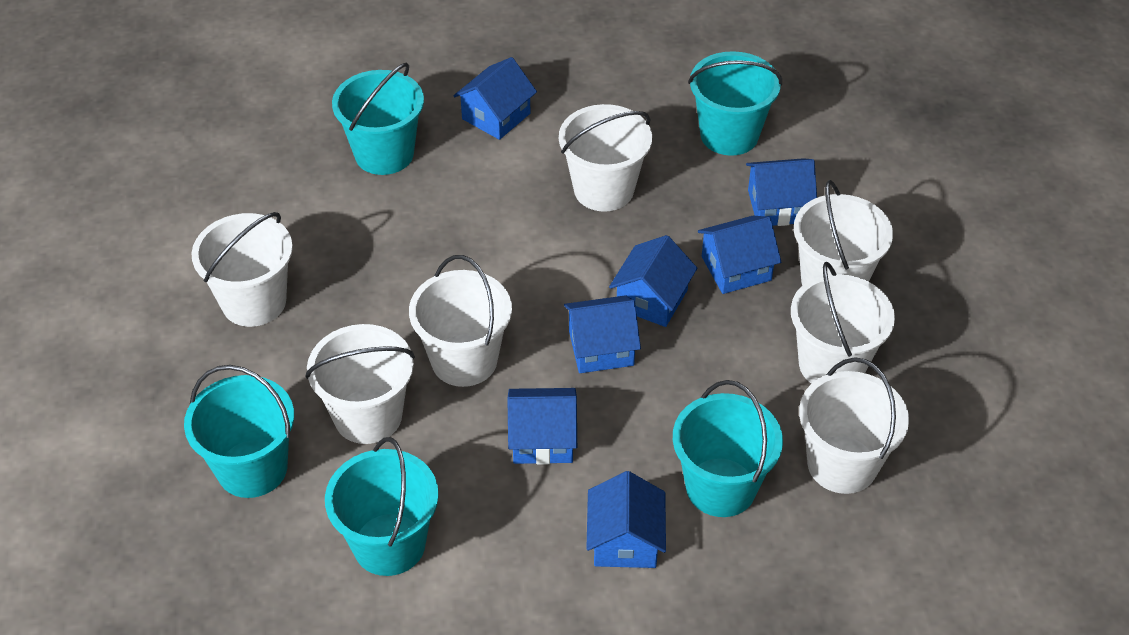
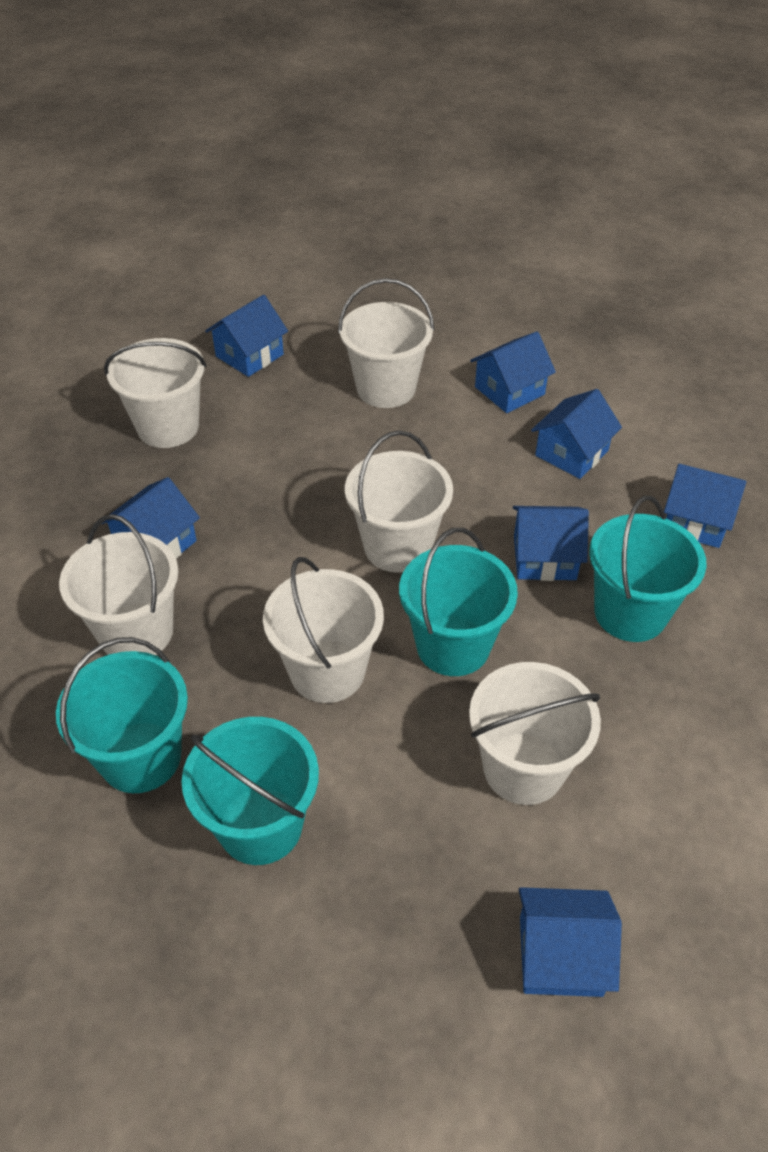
turquoise bucket: 5 -> 4
white bucket: 7 -> 6

